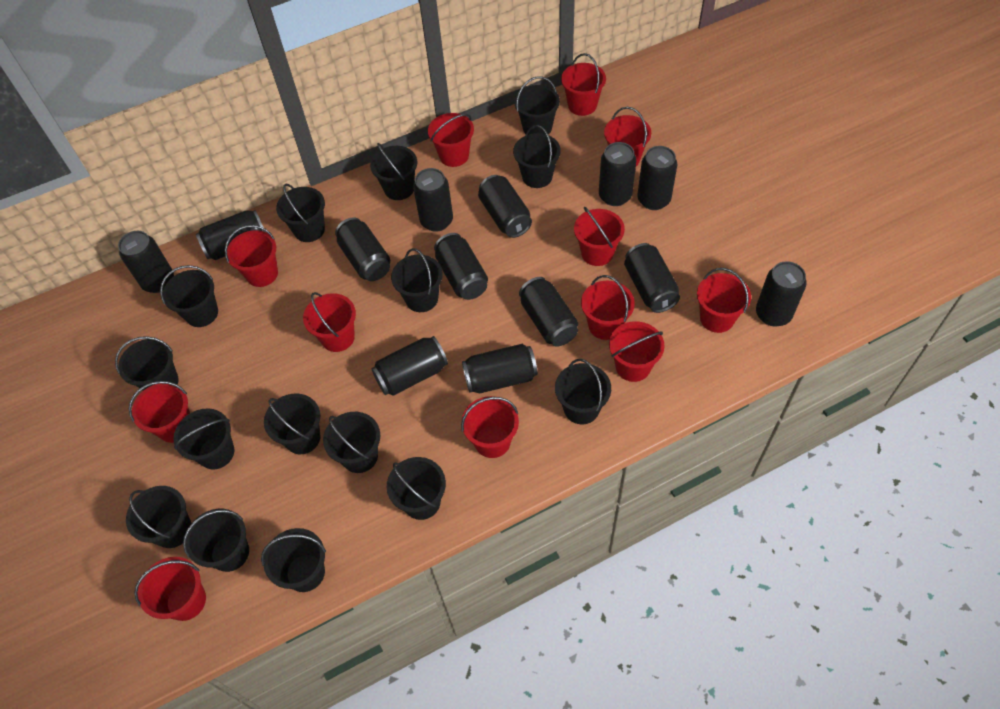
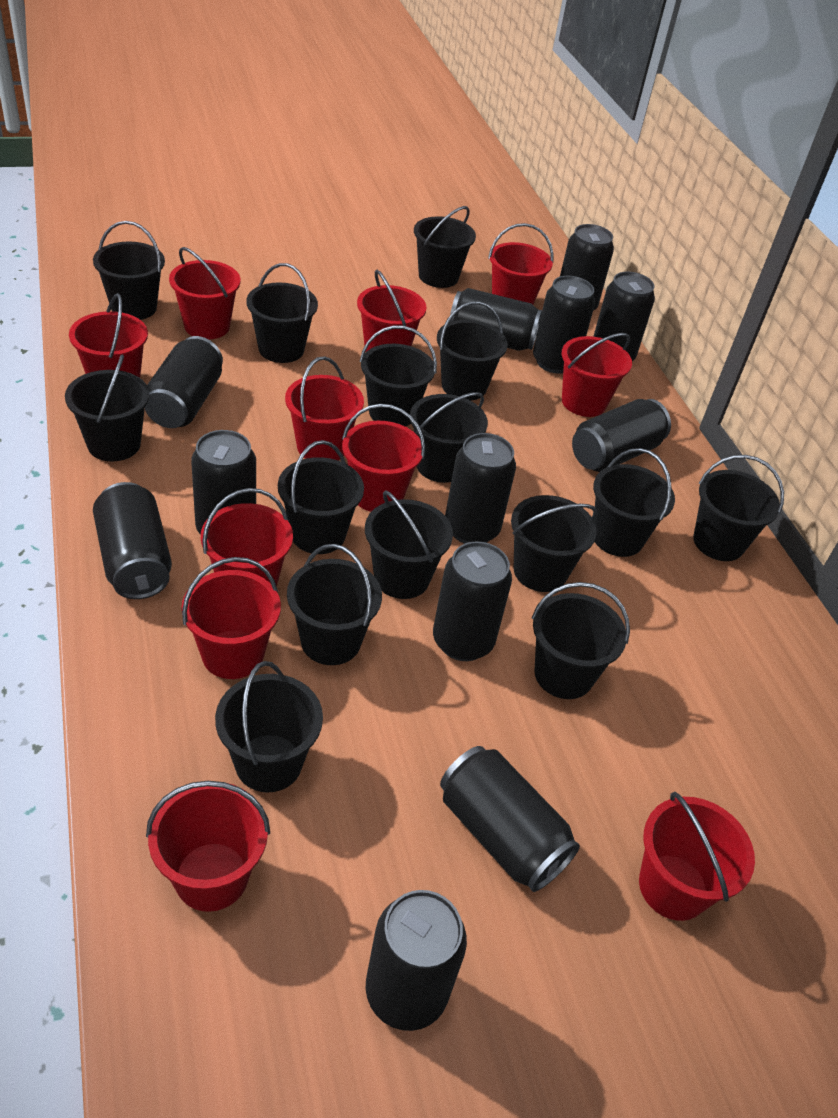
black can: 13 -> 12
red bucket: 12 -> 11

